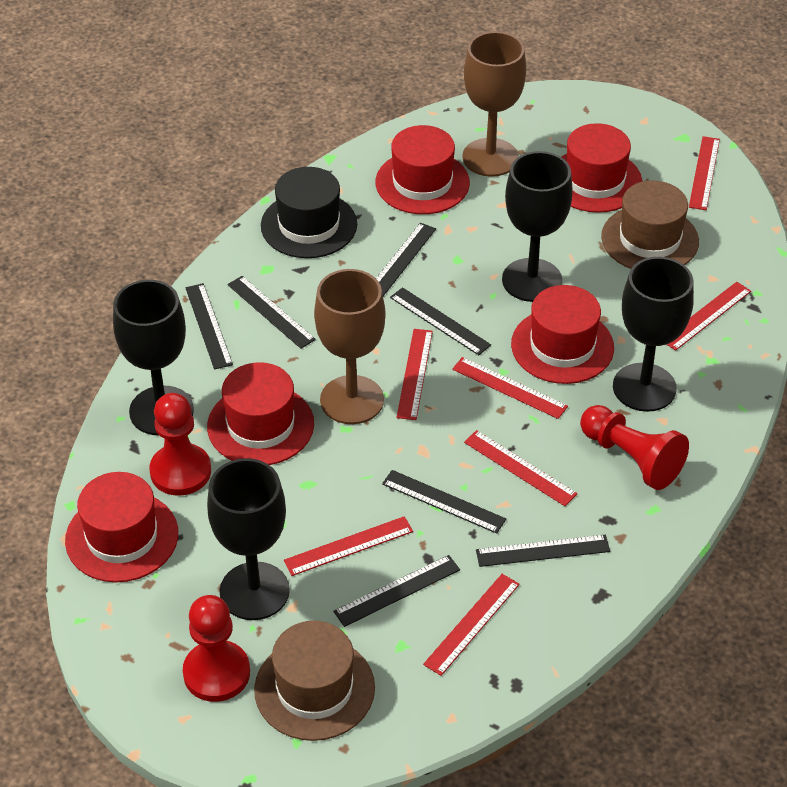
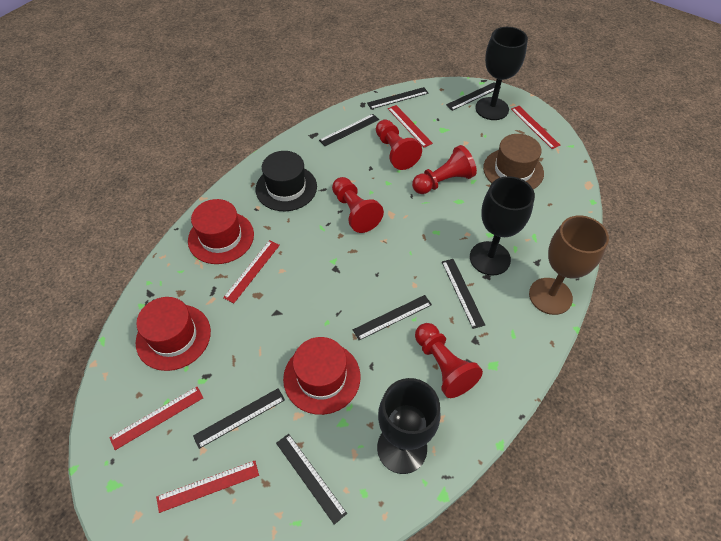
black goblet: 4 -> 3
brown goblet: 2 -> 1
brown hat: 2 -> 1
red hat: 5 -> 3
red pawn: 3 -> 4
red ruler: 7 -> 5

